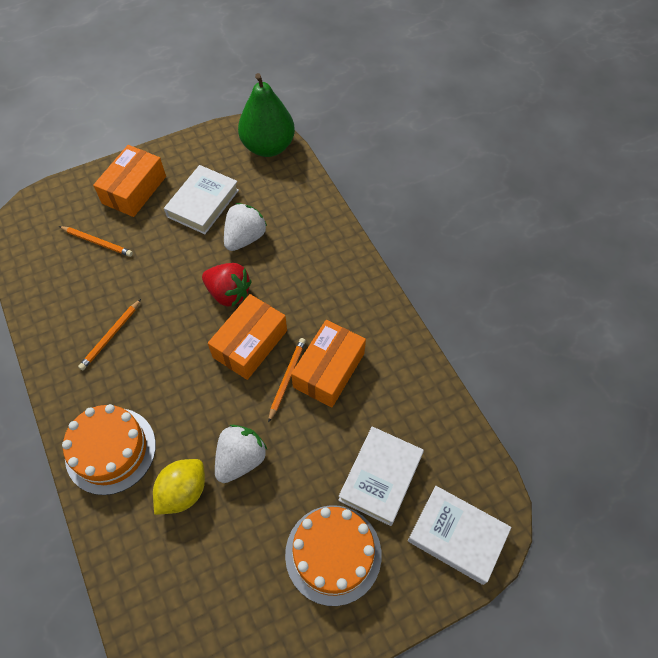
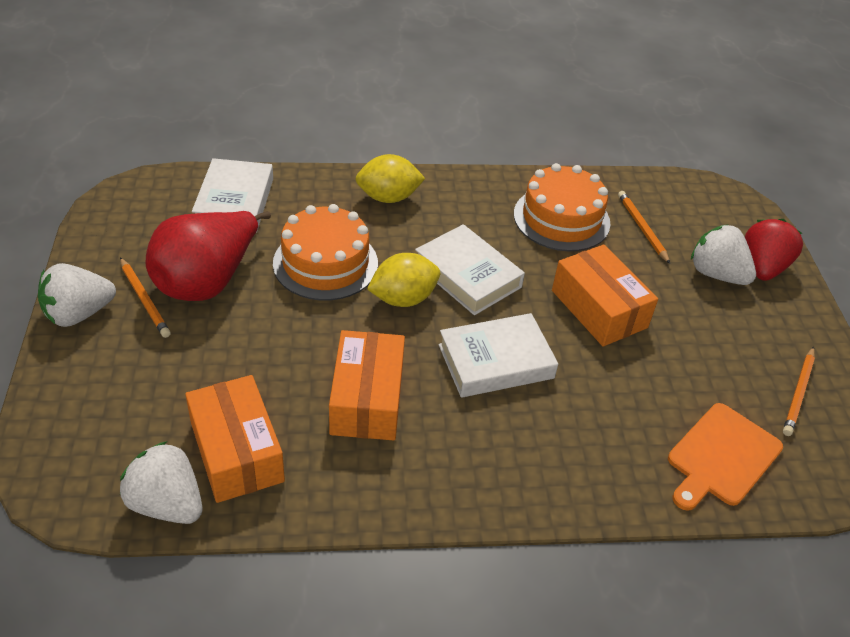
green pear: 1 -> 0
orange cutting board: 0 -> 1
red pear: 0 -> 1
white strawberry: 2 -> 3
yellow lemon: 1 -> 2

